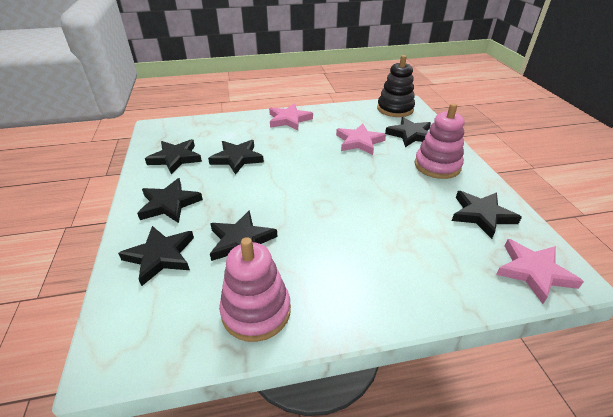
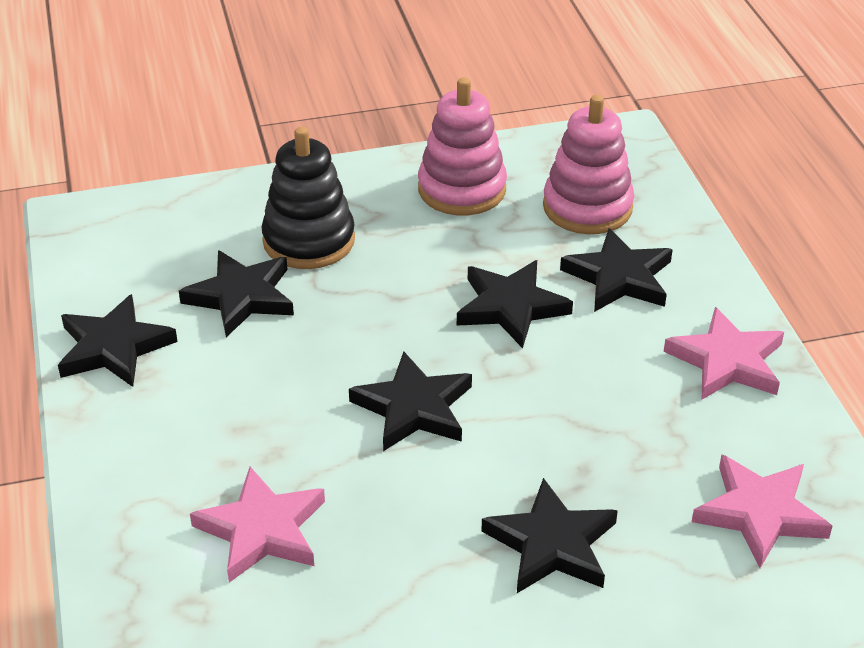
black star: 7 -> 6

